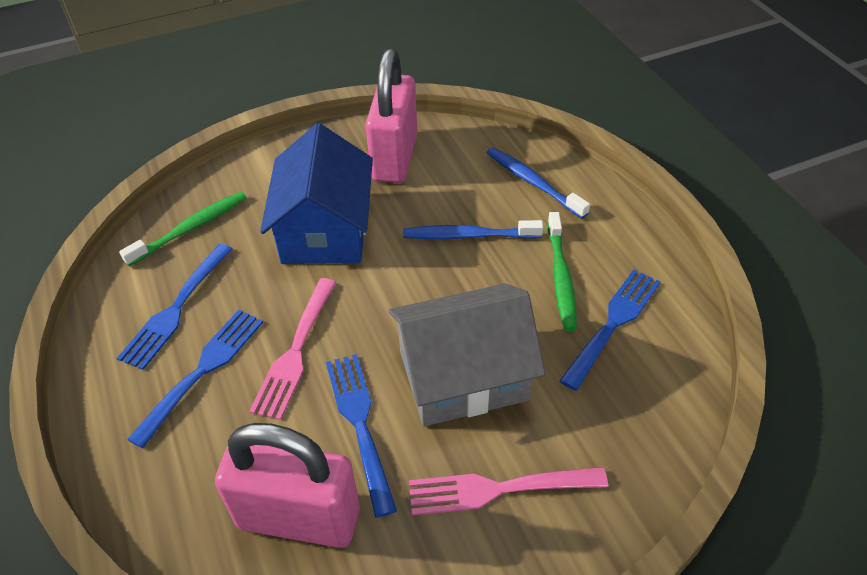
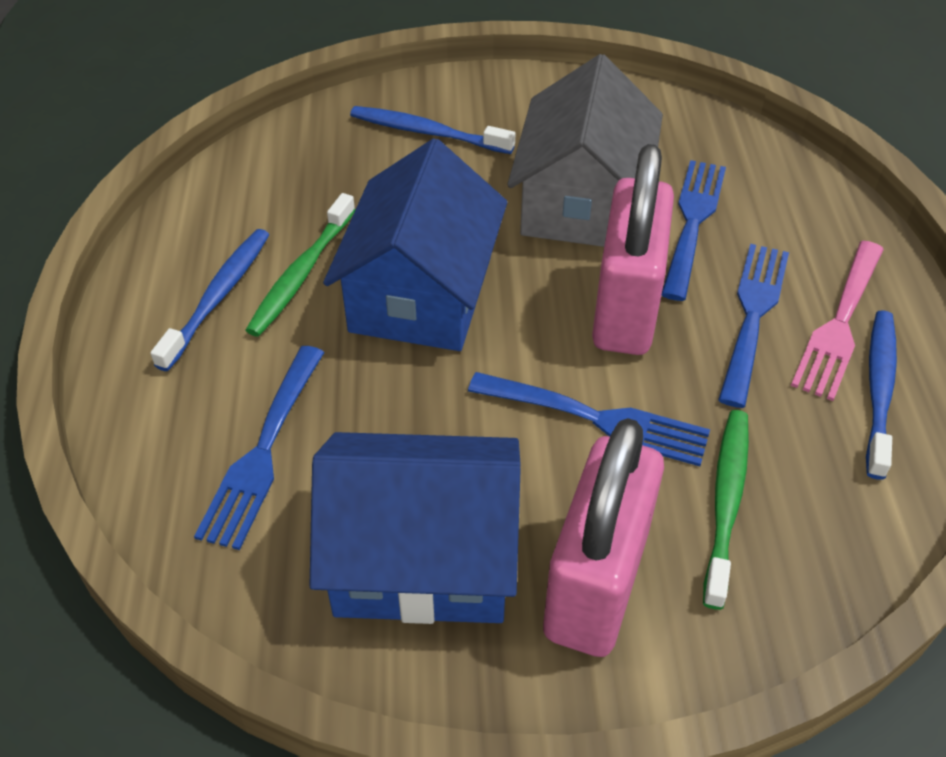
blue house: 1 -> 2
blue toothbrush: 2 -> 3
pink fork: 2 -> 1

